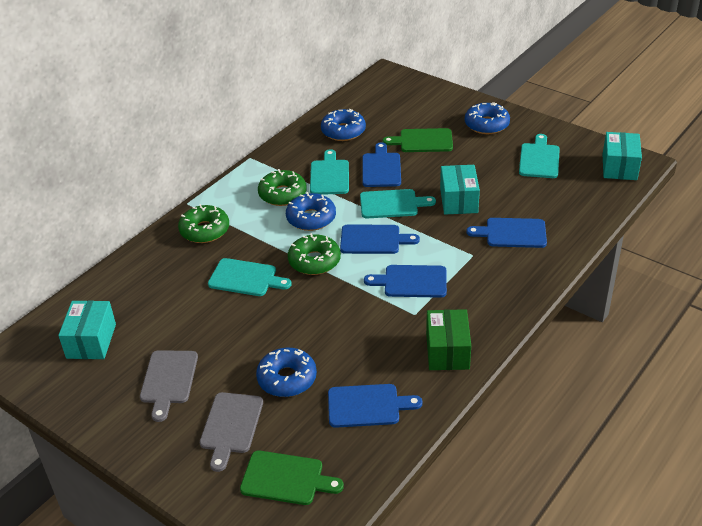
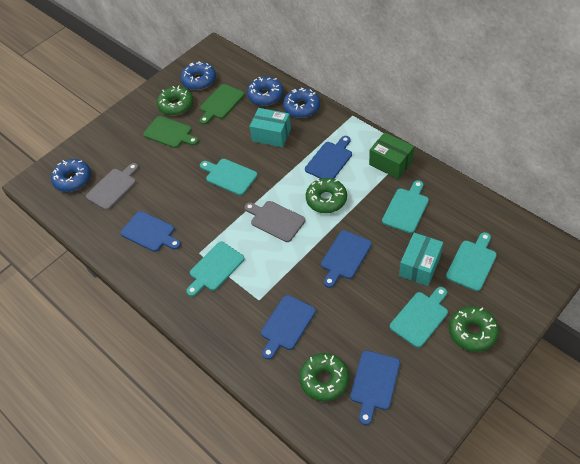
green donut: 3 -> 4
turquoise box: 3 -> 2
turquoise cutting board: 4 -> 5

